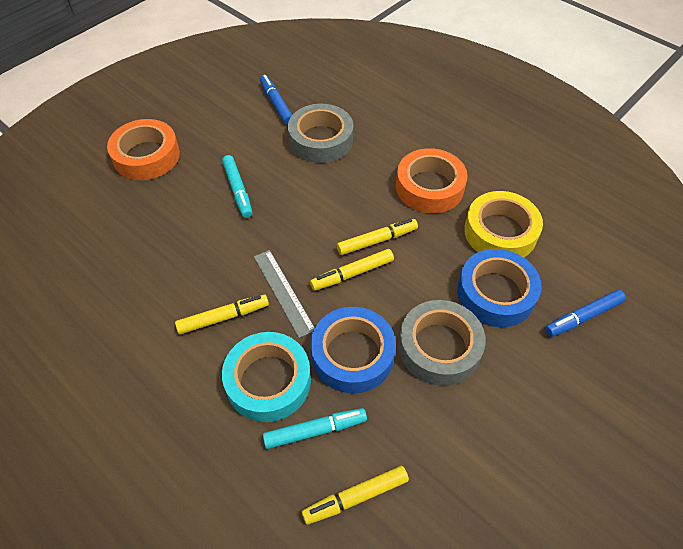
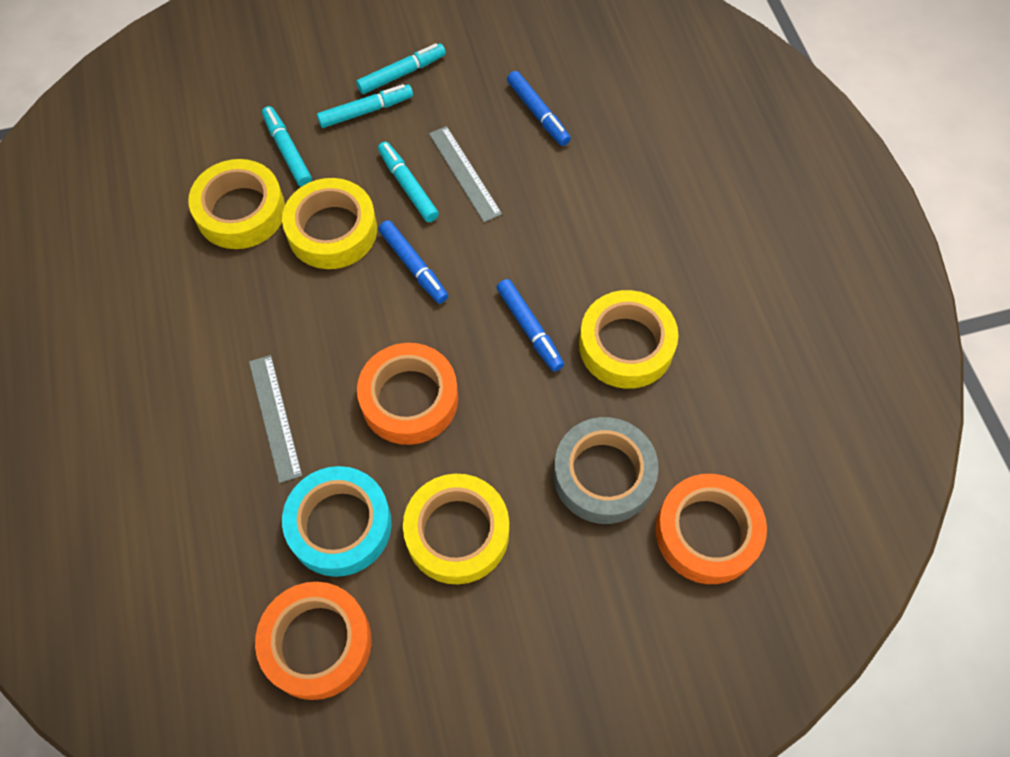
blue marker: 2 -> 3
blue tape: 2 -> 0
grey ruler: 1 -> 2
grey tape: 2 -> 1
orange tape: 2 -> 3
turquoise marker: 2 -> 4
yellow marker: 4 -> 0
yellow tape: 1 -> 4

